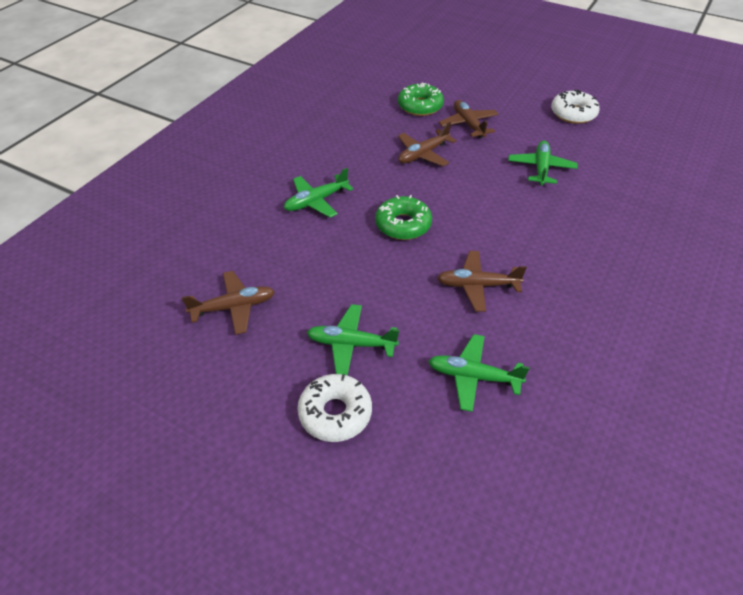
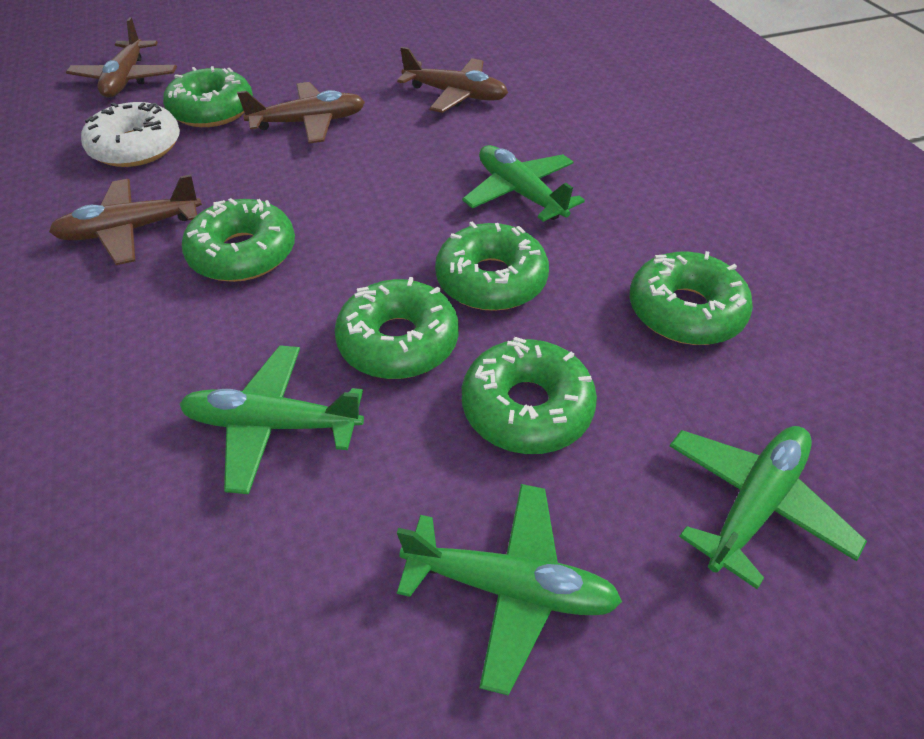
green donut: 2 -> 6
white donut: 2 -> 1

